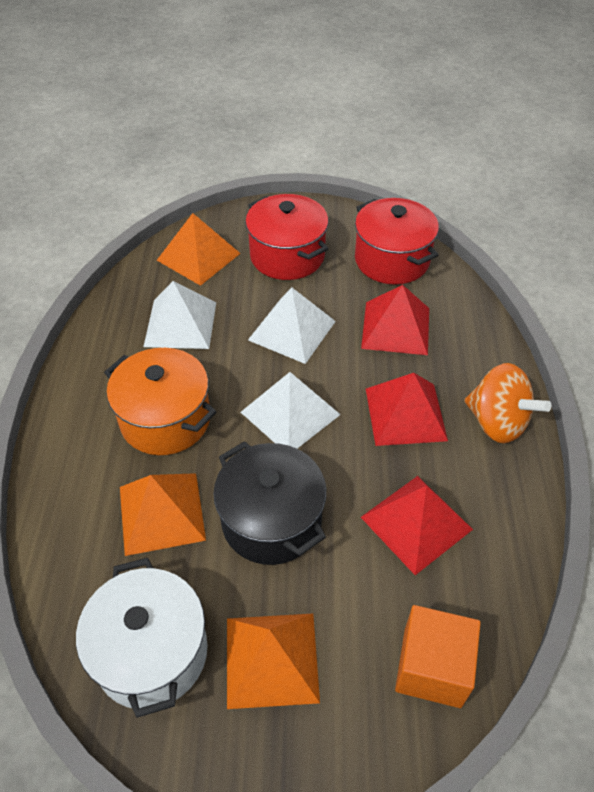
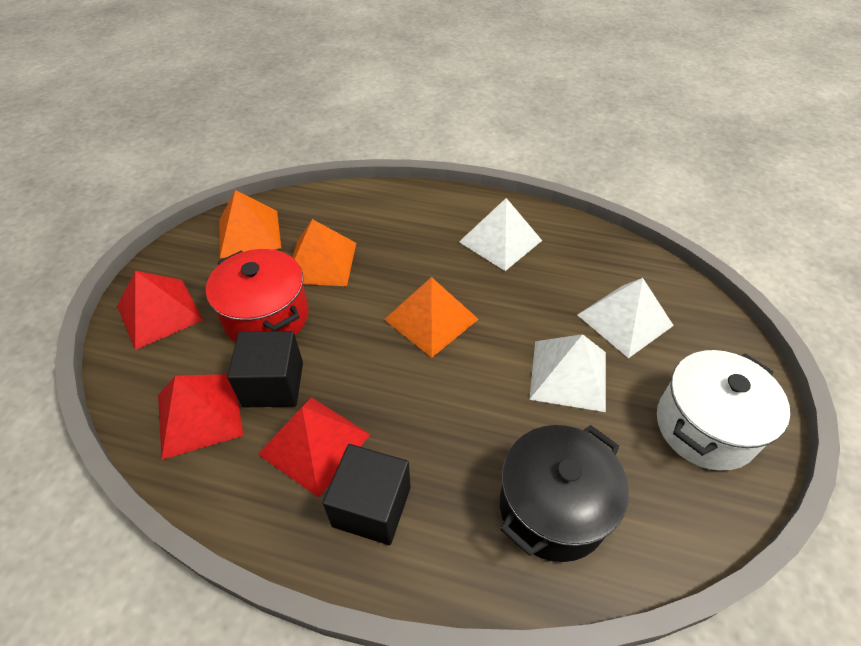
black cube: 0 -> 2
orange cube: 1 -> 0
orange pot: 1 -> 0
orange spinning top: 1 -> 0
red pot: 2 -> 1

